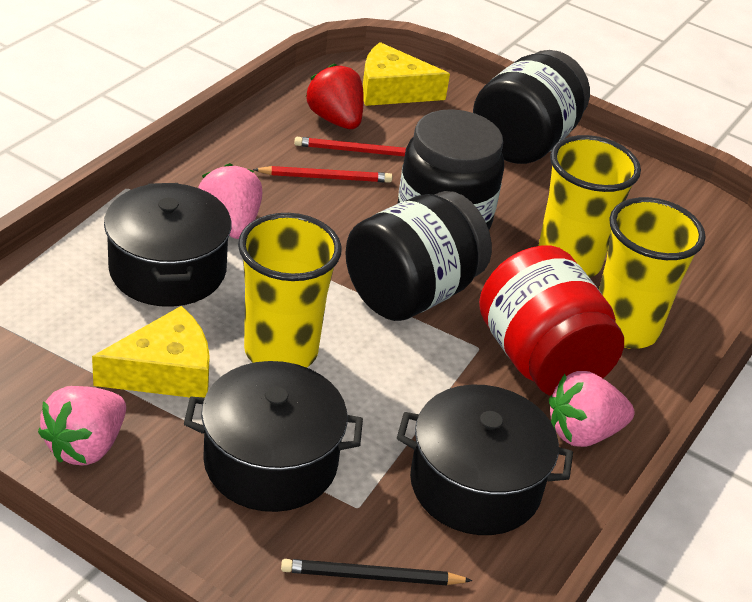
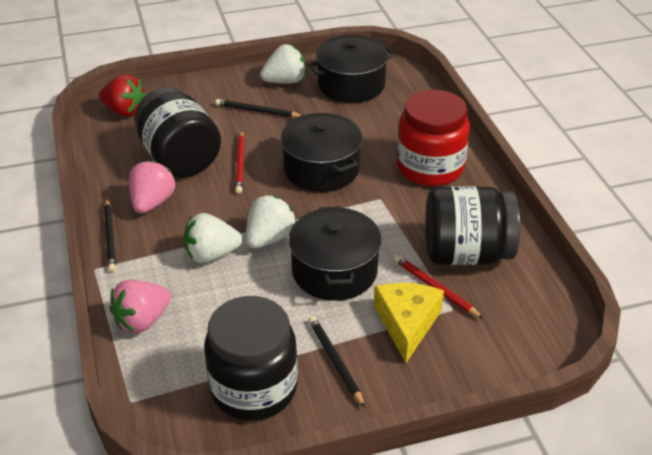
black pencil: 1 -> 3
pink strawberry: 3 -> 2
white strawberry: 0 -> 3
yellow cheese: 2 -> 1
yellow cup: 3 -> 0

